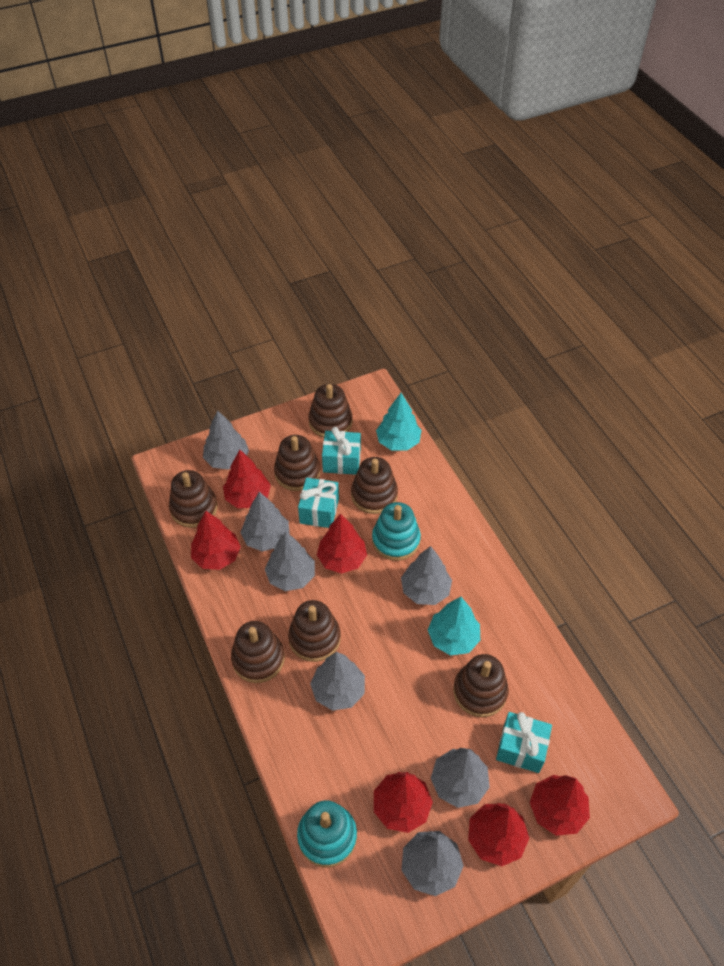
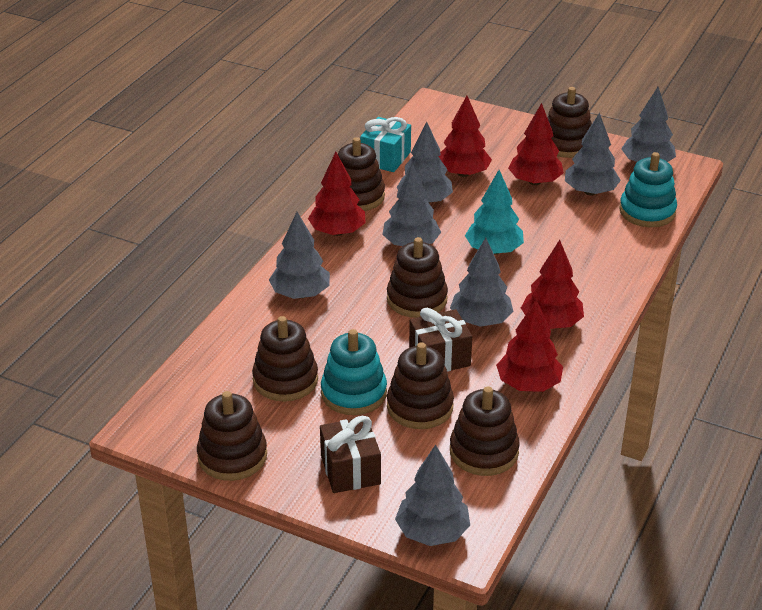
brown gift: 0 -> 2
red tree: 6 -> 5
turquoise gift: 3 -> 1
turquoise tree: 2 -> 1

